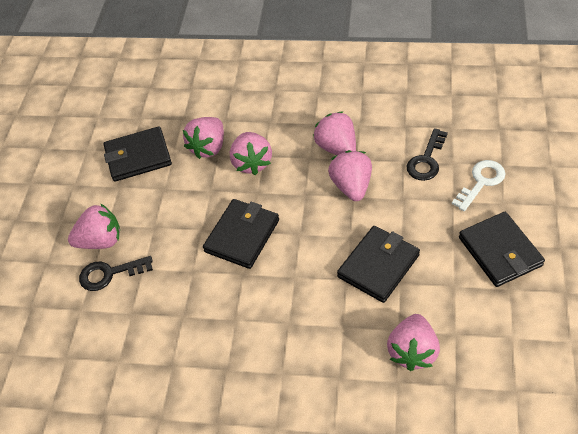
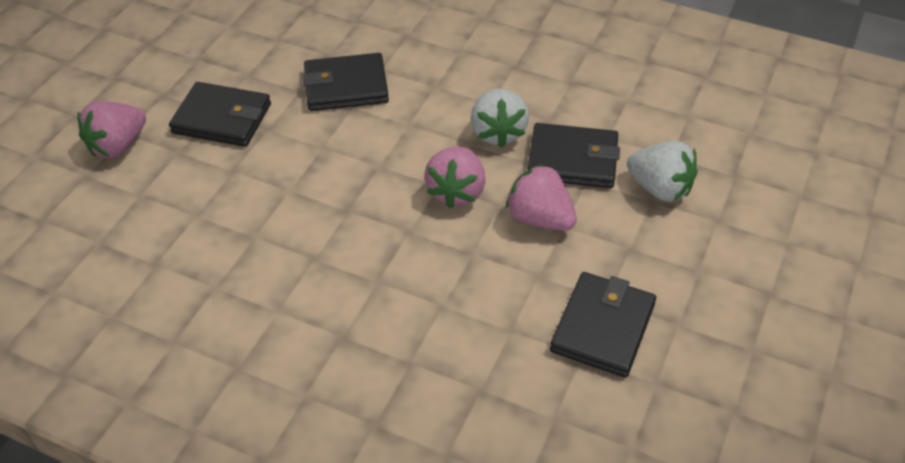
black key: 2 -> 0
pink strawberry: 6 -> 3
white key: 1 -> 0
white strawberry: 0 -> 2

